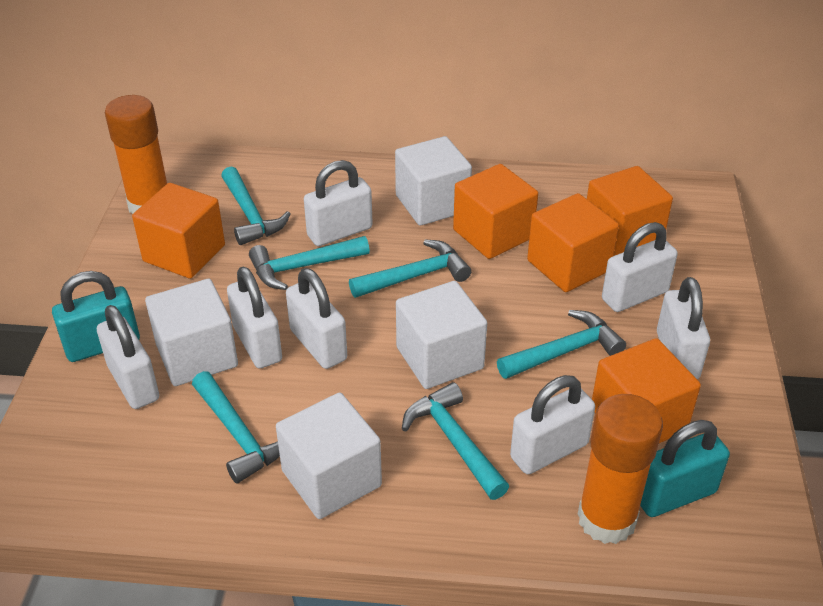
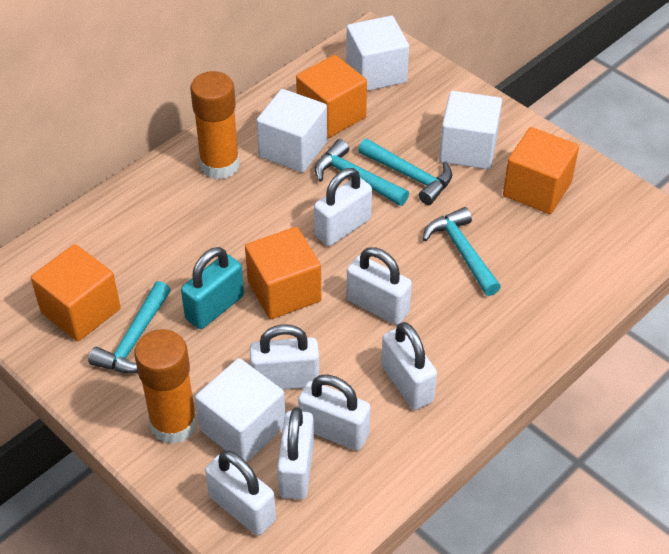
orange cube: 5 -> 4
turquoise hammer: 6 -> 4
turquoise padlock: 2 -> 1

